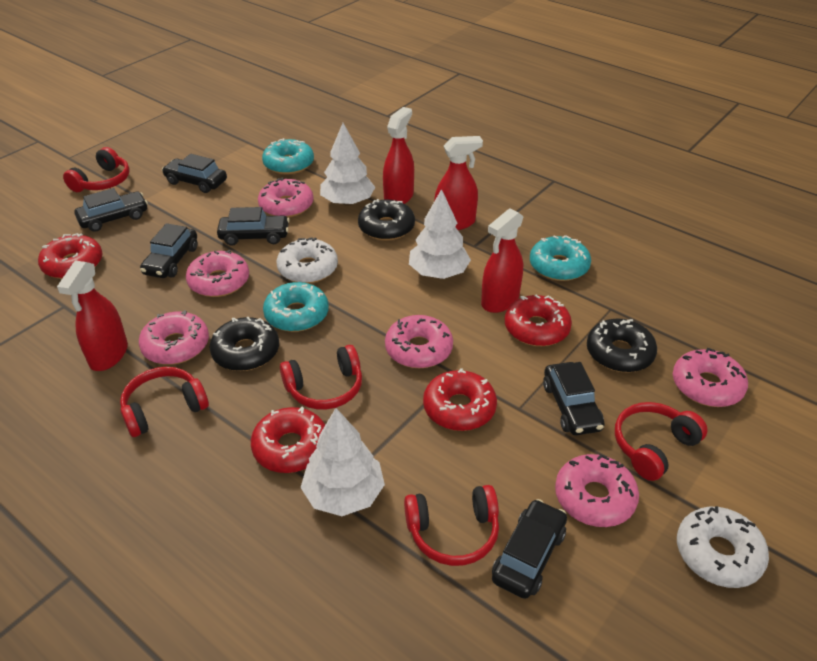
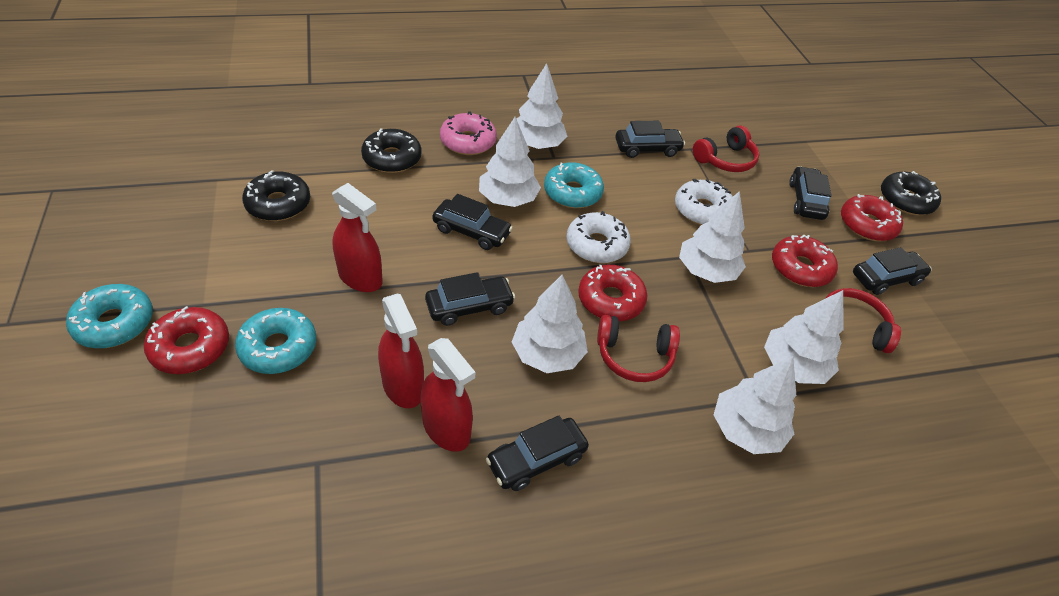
pink donut: 6 -> 1
red headphones: 5 -> 3
red spray bottle: 4 -> 3
white tree: 3 -> 6

